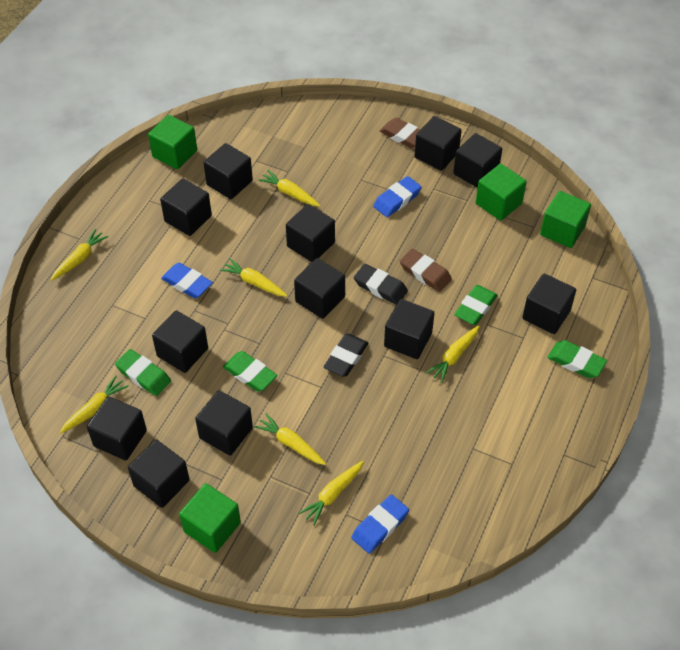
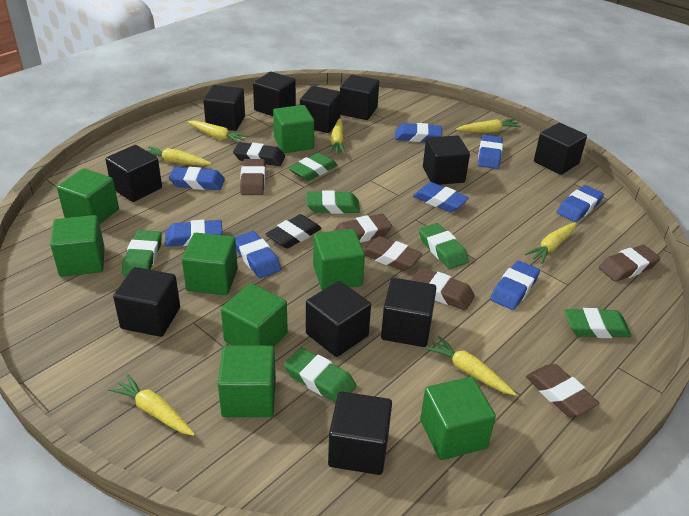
black cube: 12 -> 11
blue eraser: 3 -> 8
brown eraser: 2 -> 6
green cube: 4 -> 8
green eraser: 4 -> 6

